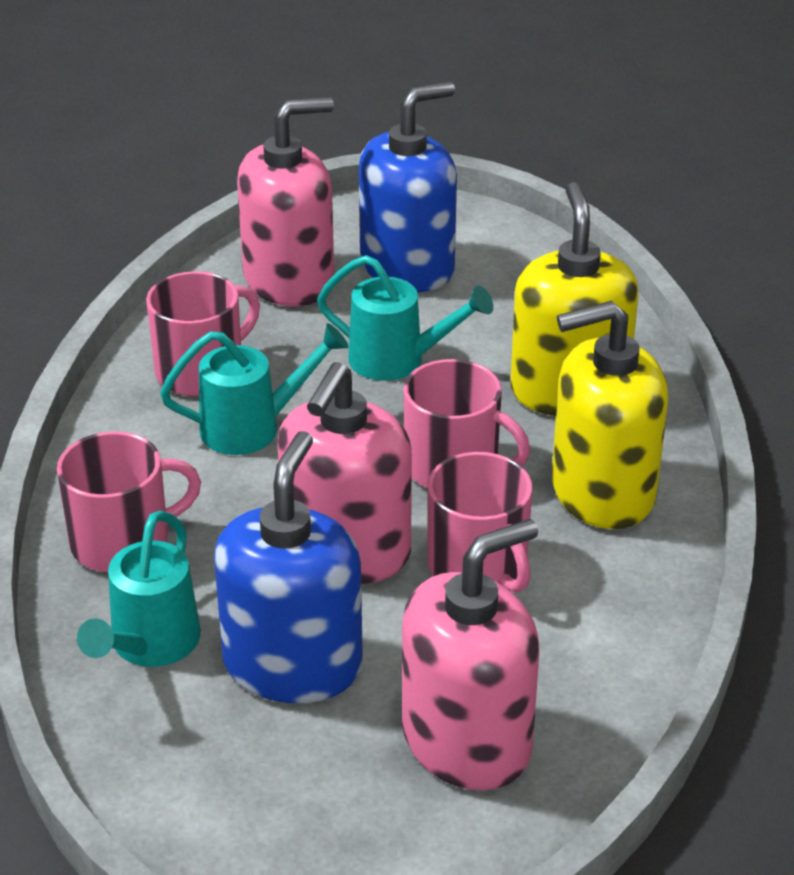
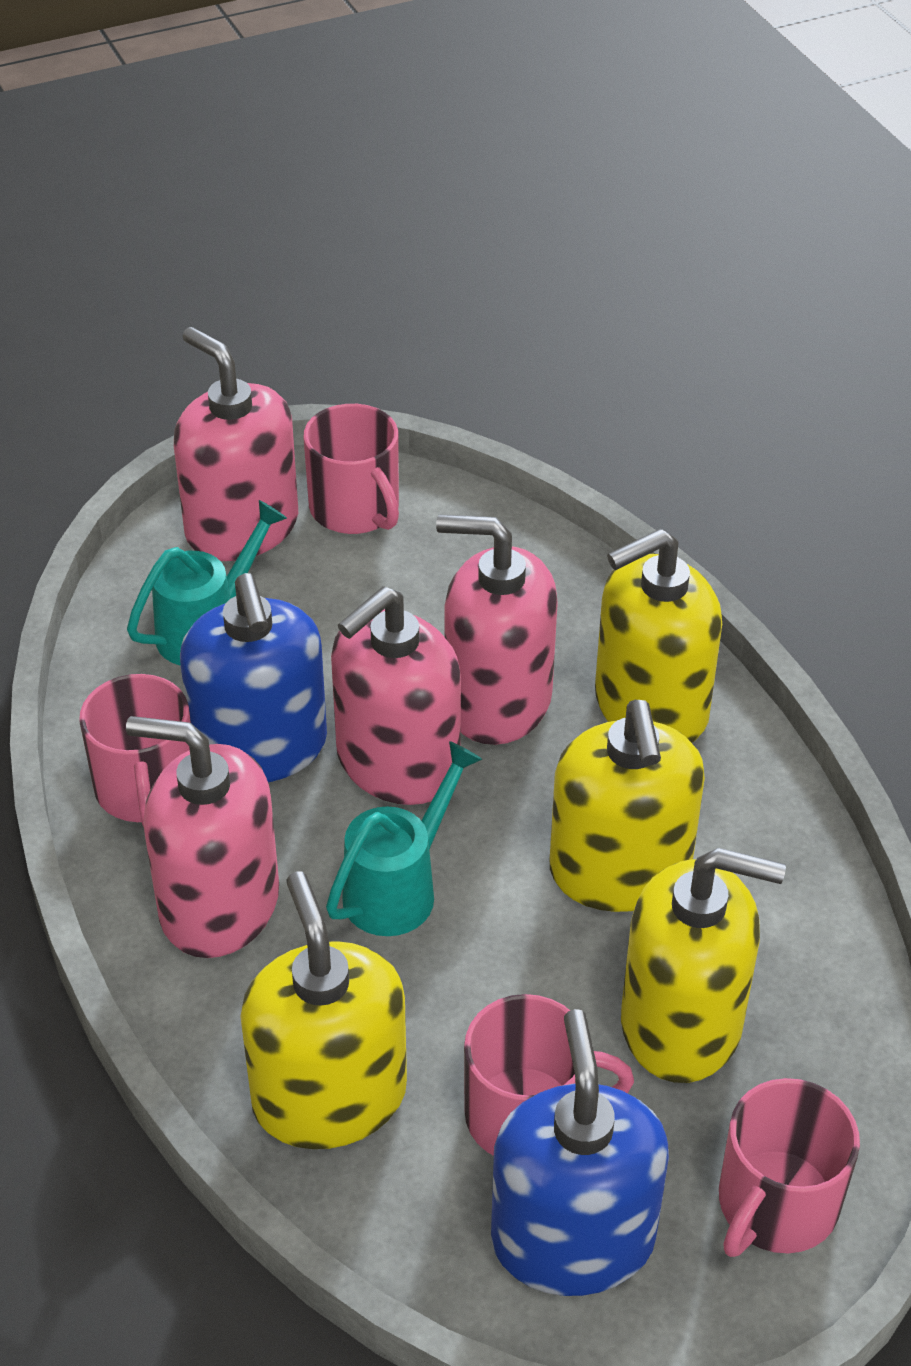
pink soap dispenser: 3 -> 4
turquoise watering can: 3 -> 2
yellow soap dispenser: 2 -> 4

